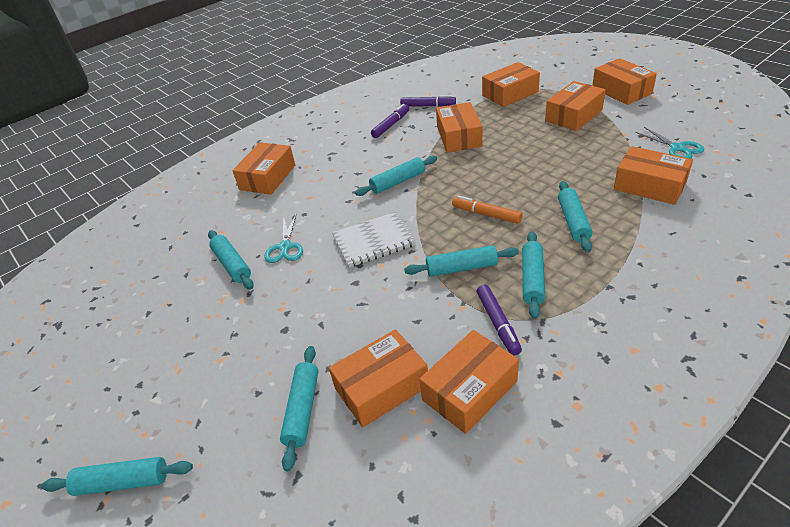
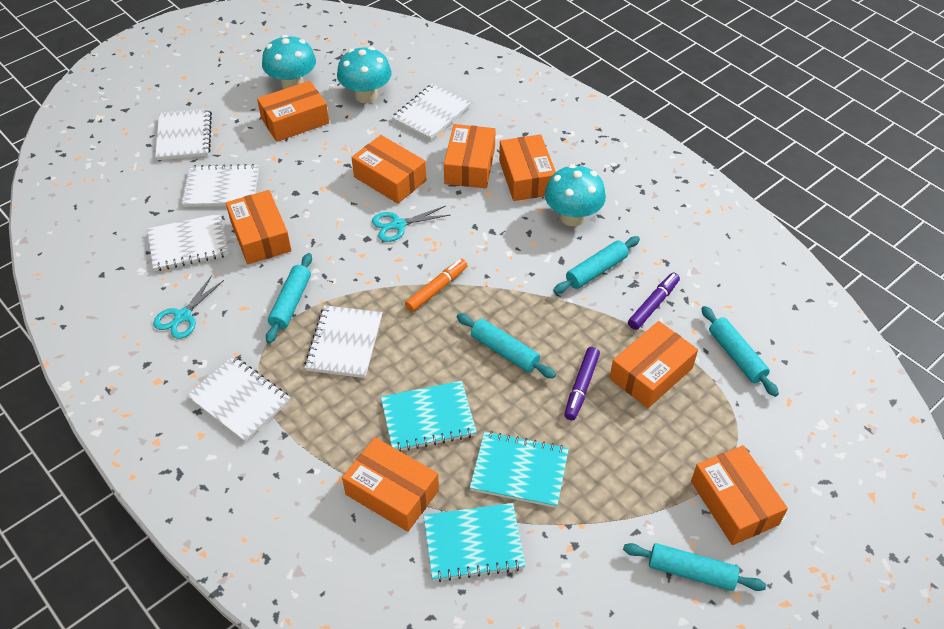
purple marker: 3 -> 2
turquoise mushroom: 0 -> 3
turquoise notebook: 0 -> 3
turquoise rolling pin: 7 -> 5
white notebook: 1 -> 6

